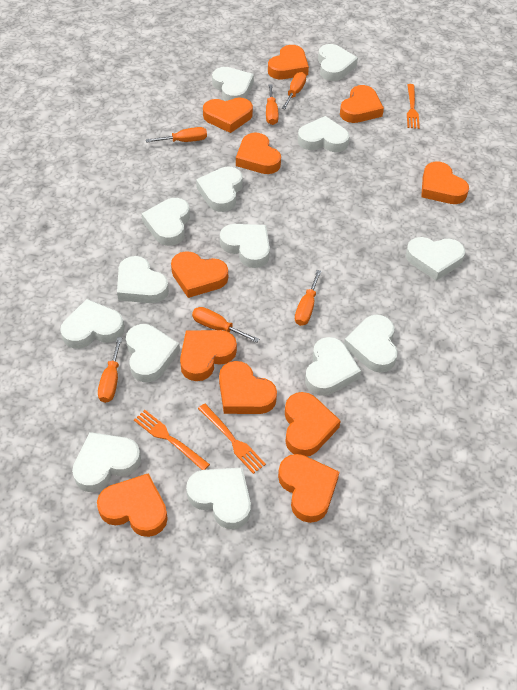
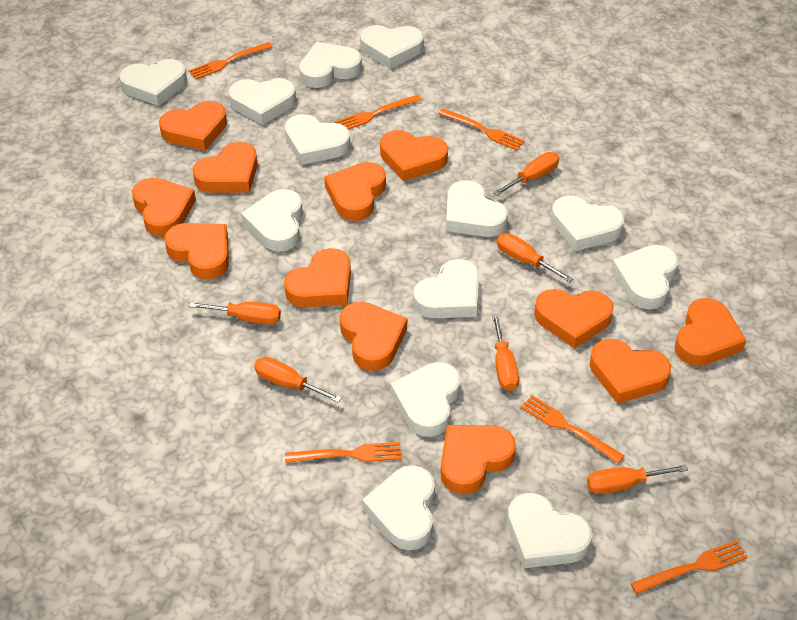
orange fork: 3 -> 6
orange heart: 11 -> 12
white heart: 14 -> 13

